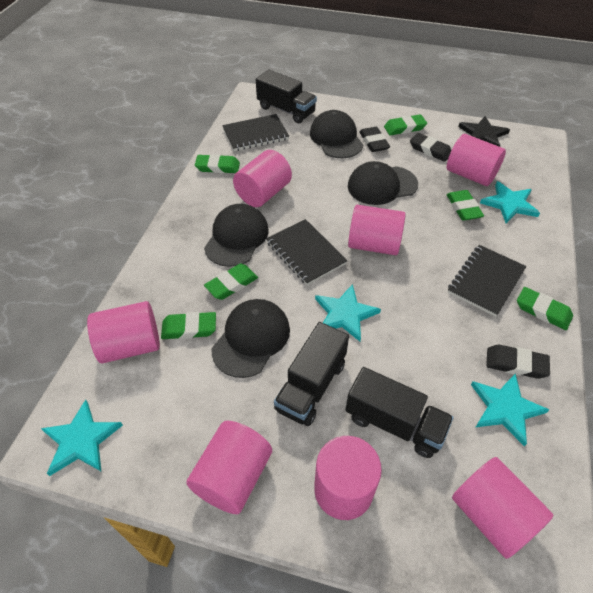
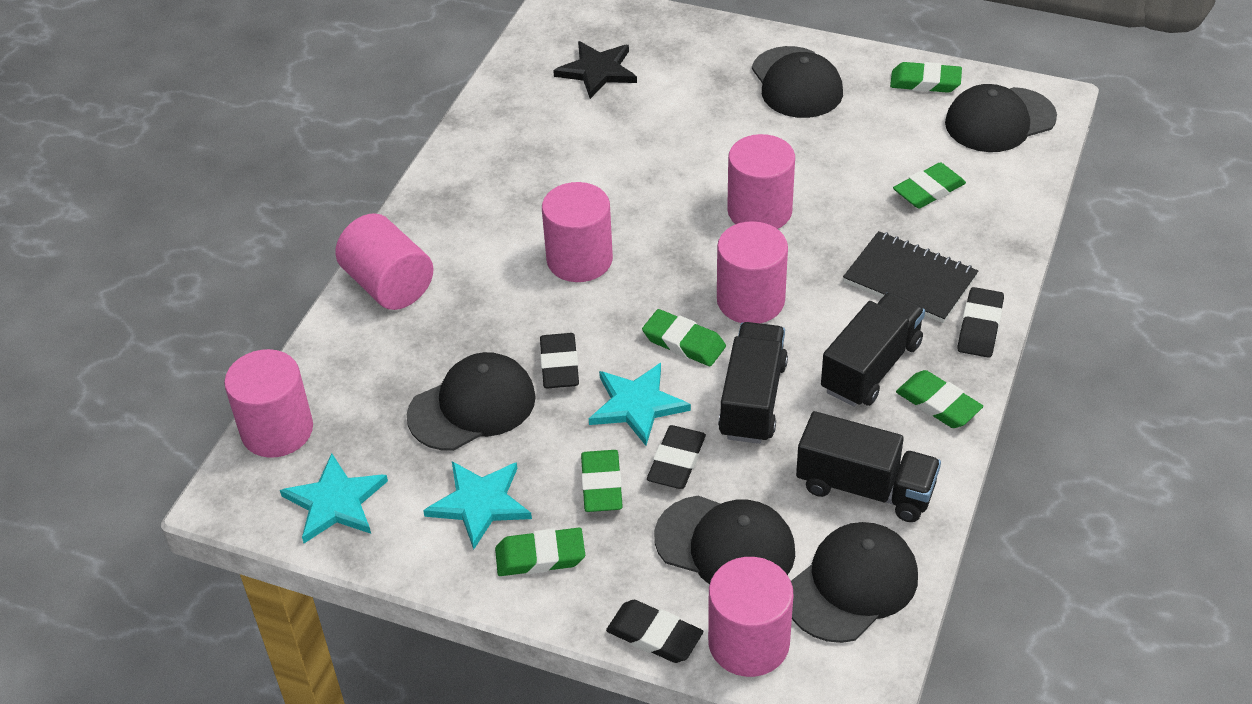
black cap: 4 -> 5
black eraser: 3 -> 4
black notebook: 3 -> 1
pink cylinder: 7 -> 6
turquoise star: 4 -> 3

